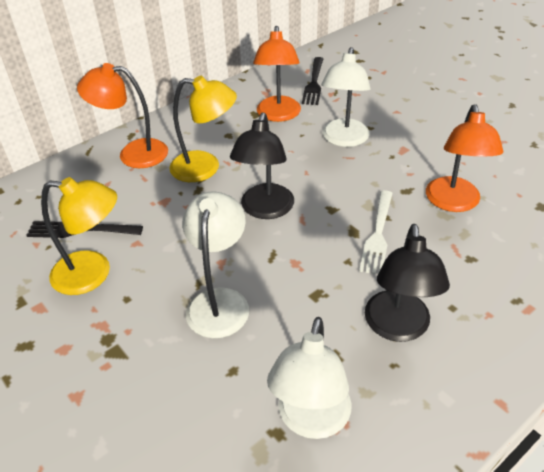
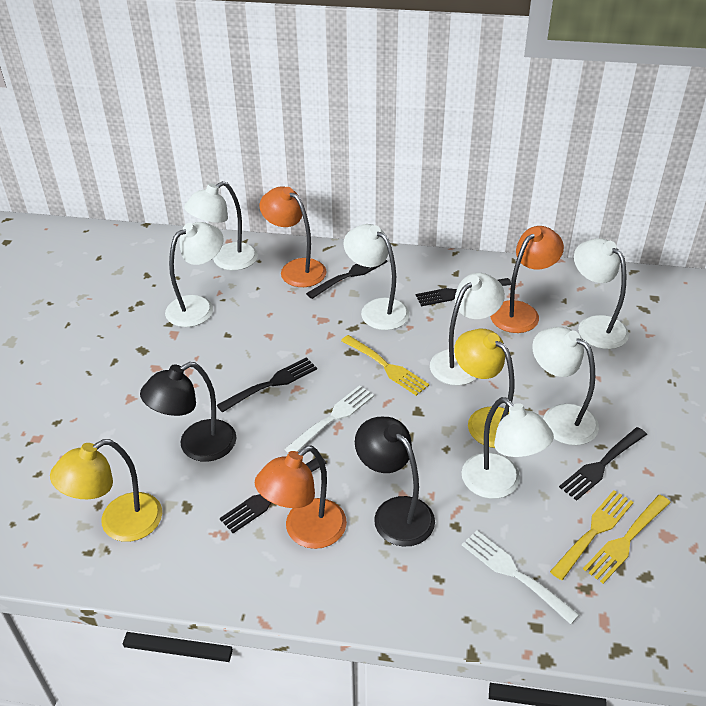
black fork: 2 -> 5
white fork: 1 -> 2
white lamp: 3 -> 7
yellow fork: 0 -> 3

